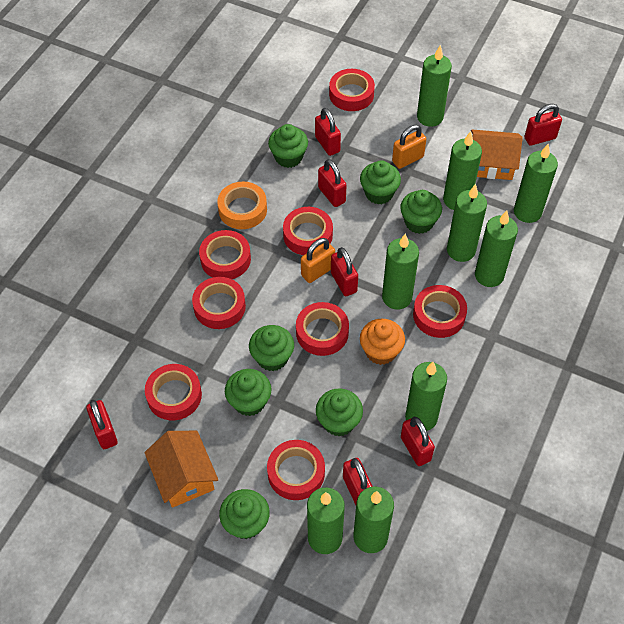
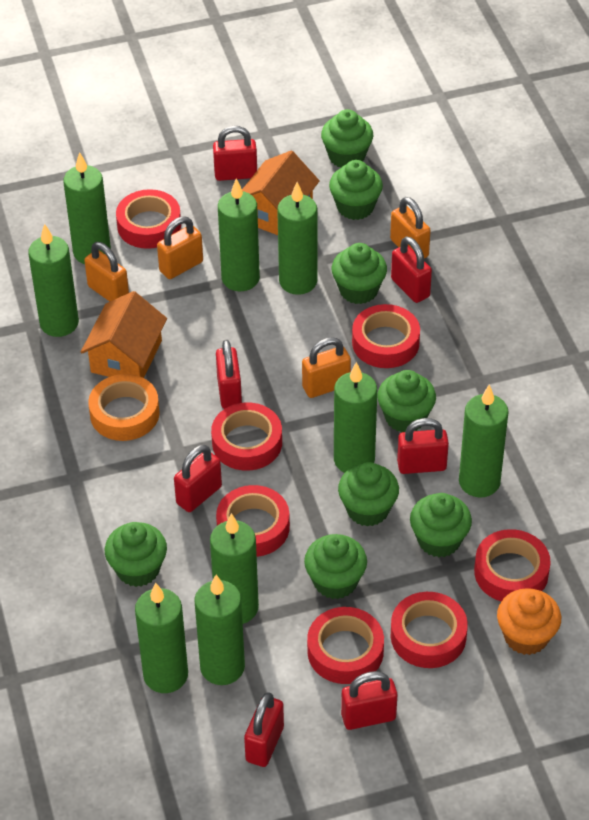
green cupcake: 7 -> 8
orange padlock: 2 -> 4
red tape: 8 -> 7

